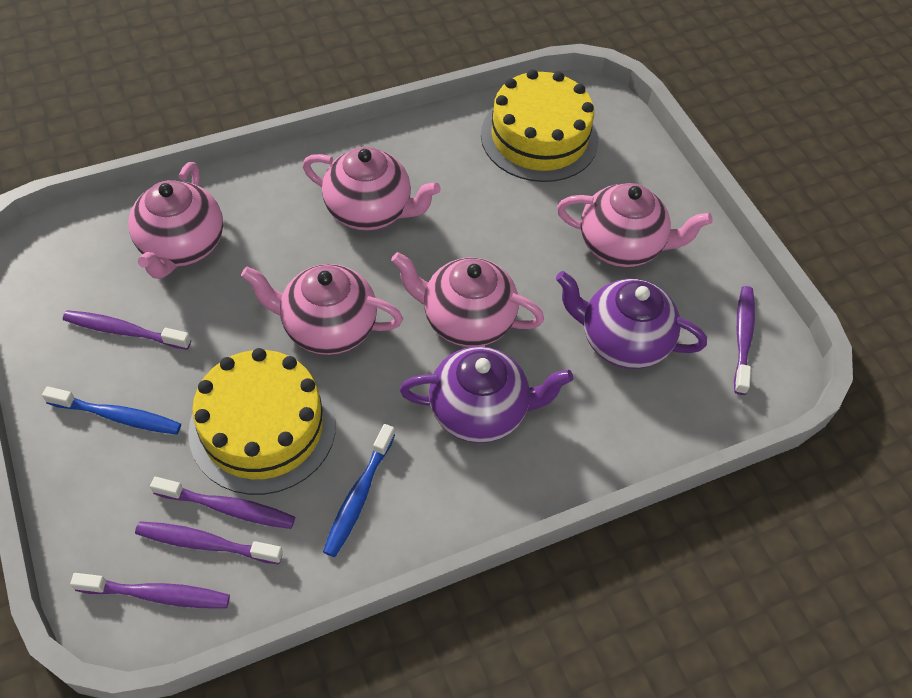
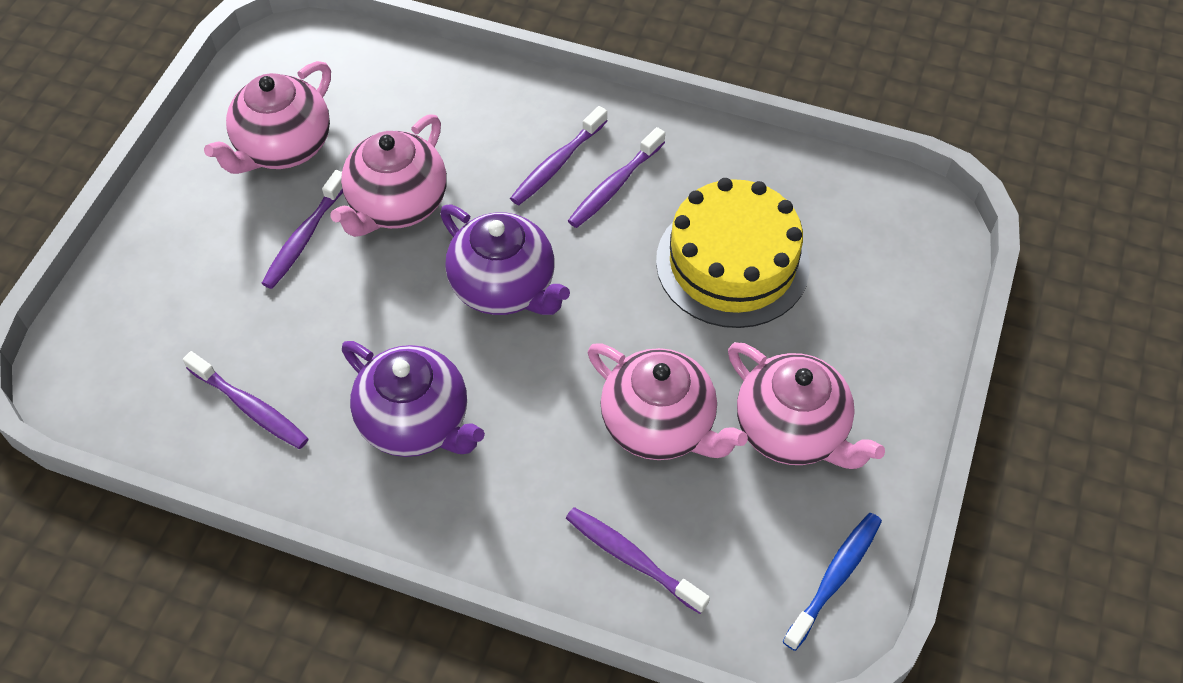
blue toothbrush: 2 -> 1
pink teapot: 5 -> 4
yellow cake: 2 -> 1

